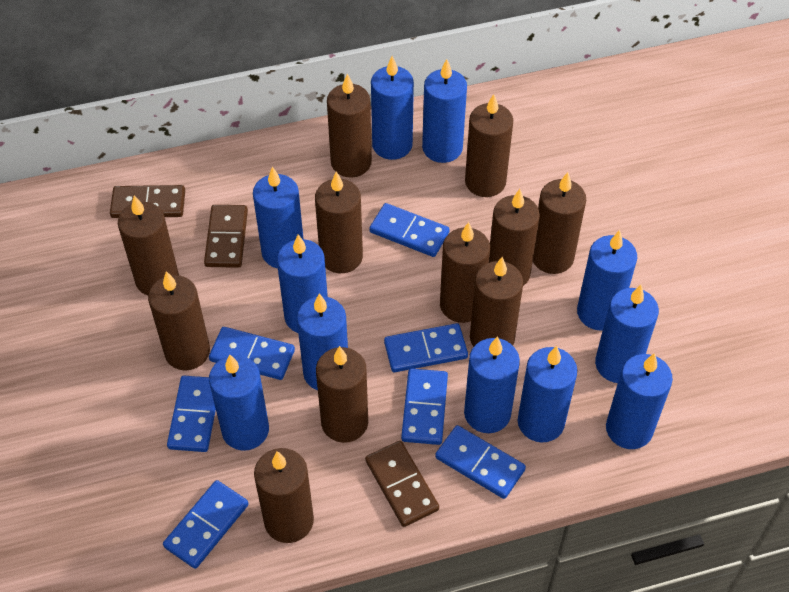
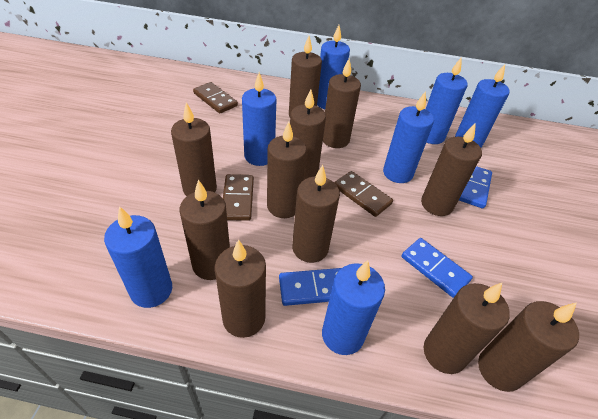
blue candle: 11 -> 7
blue domino: 7 -> 3

